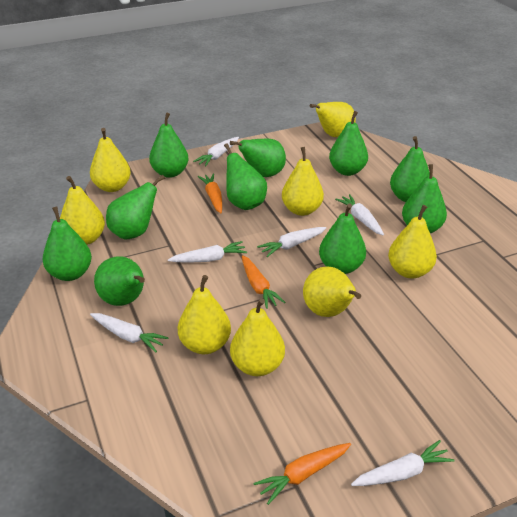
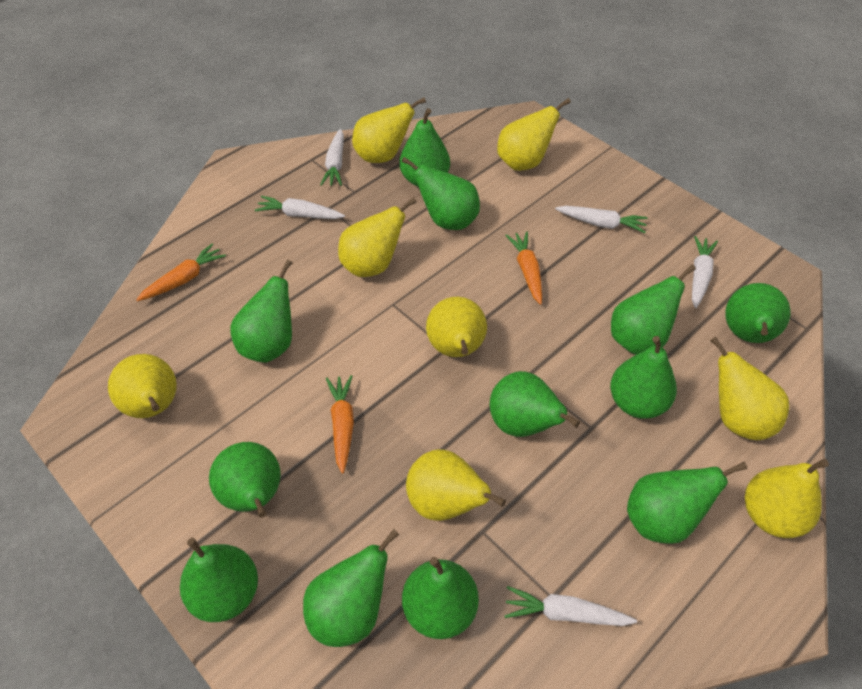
green pear: 10 -> 12
white carrot: 6 -> 5

